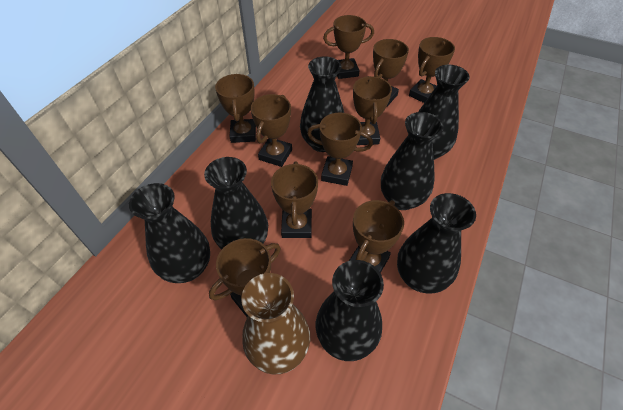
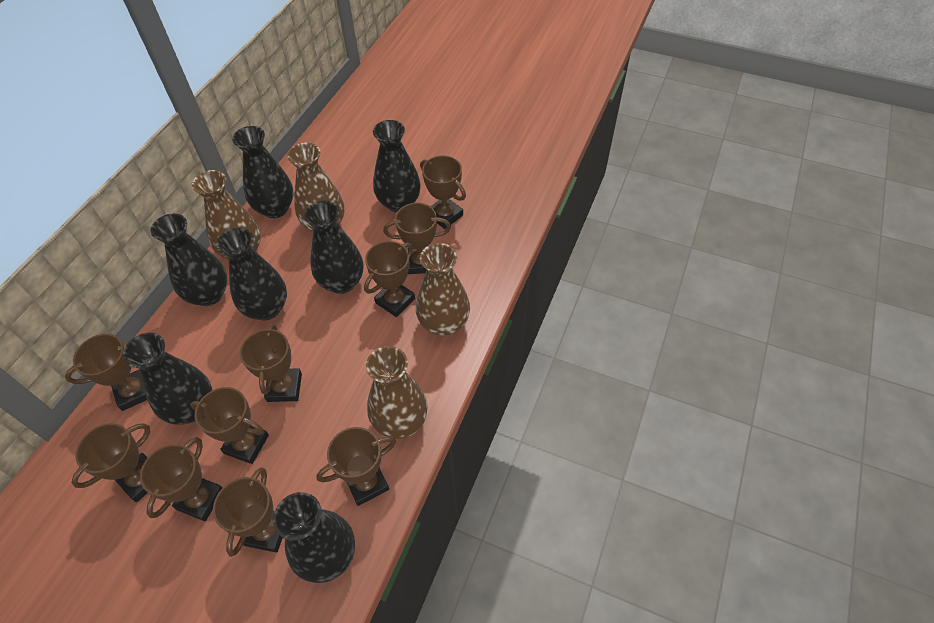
brown vase: 1 -> 4

